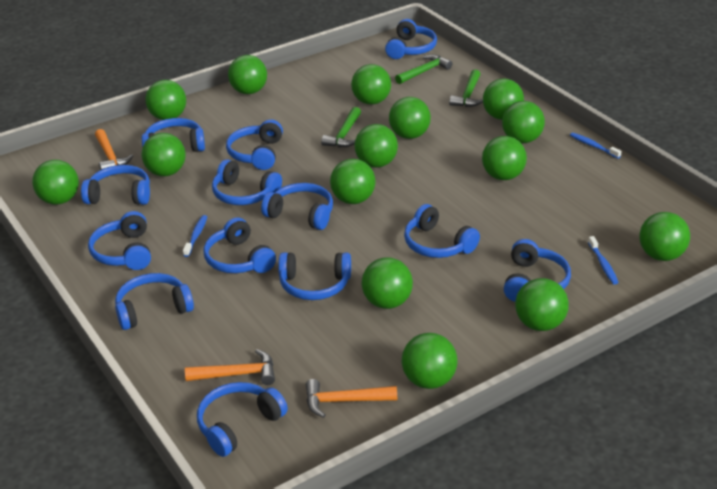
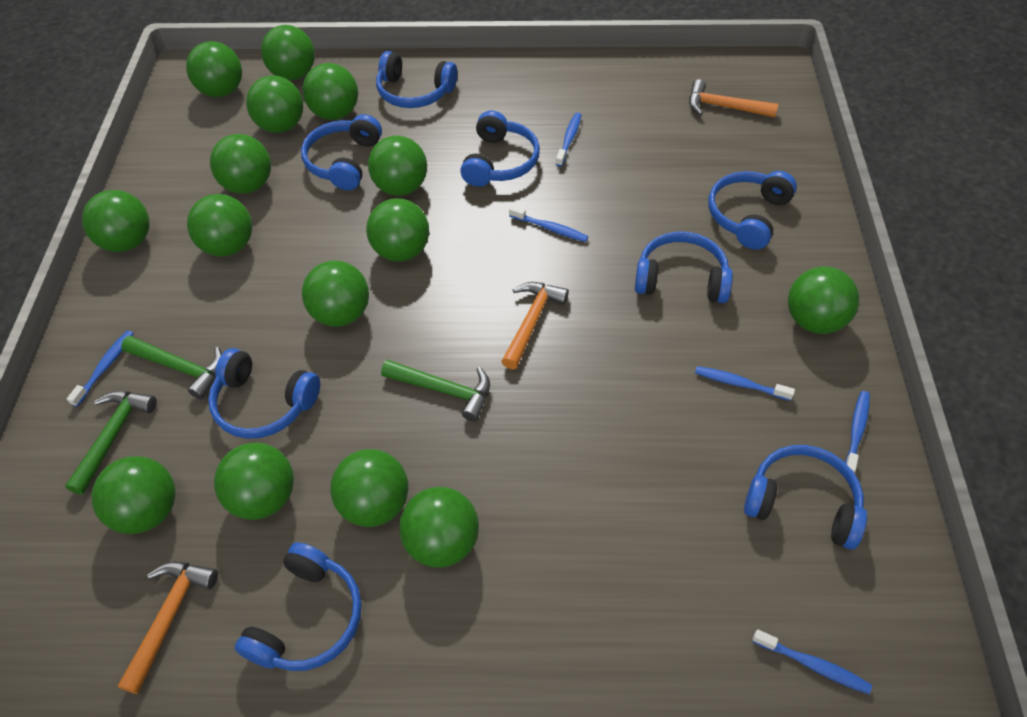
blue headphones: 13 -> 8
blue toothbrush: 3 -> 6

